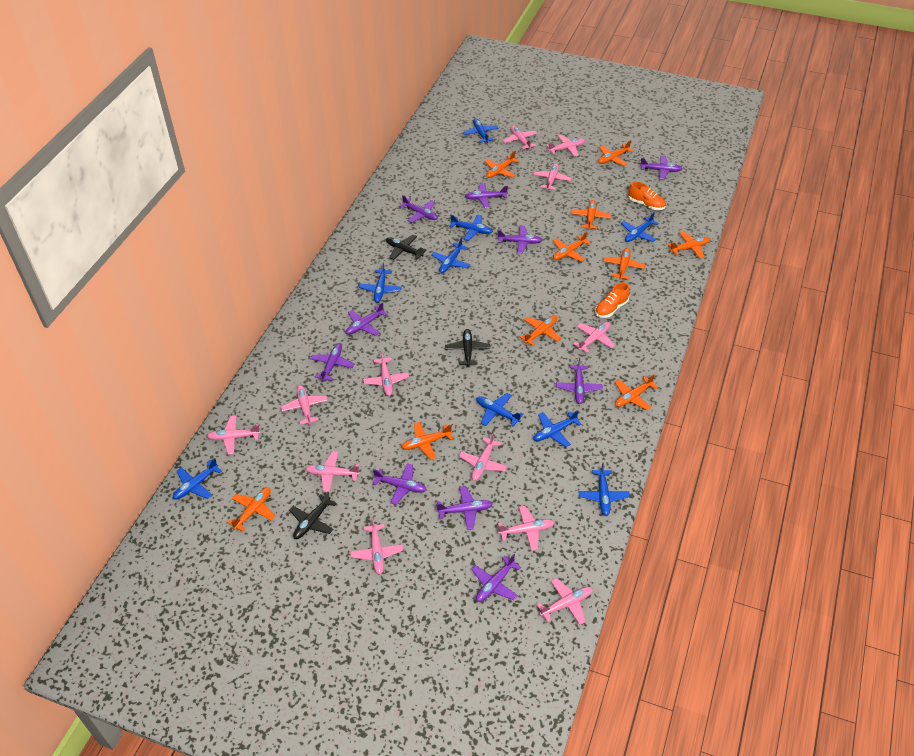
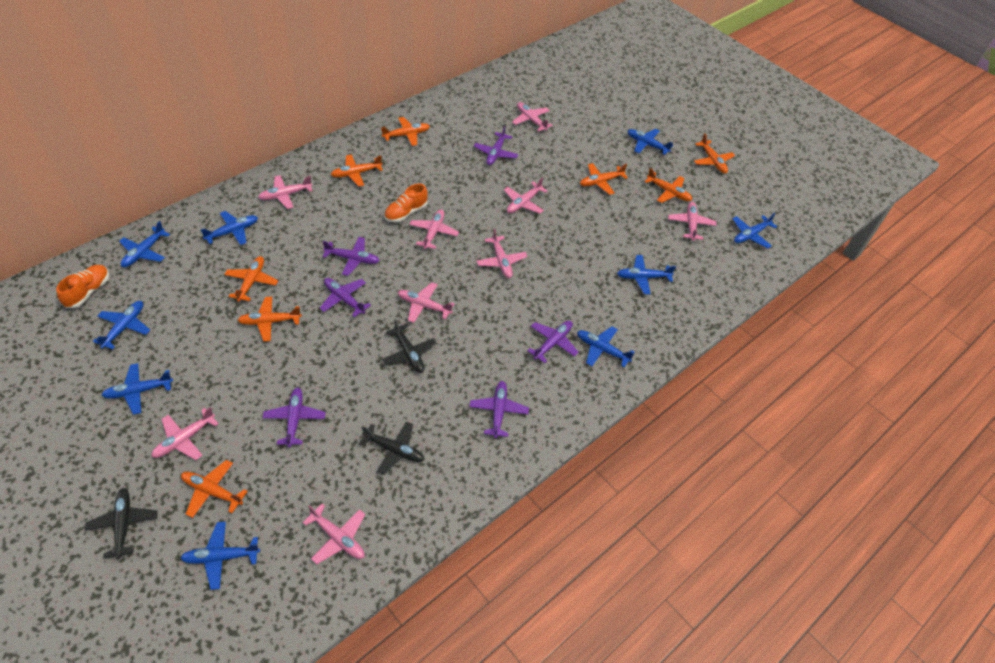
orange plane: 10 -> 8
pink plane: 12 -> 9
purple plane: 10 -> 6

